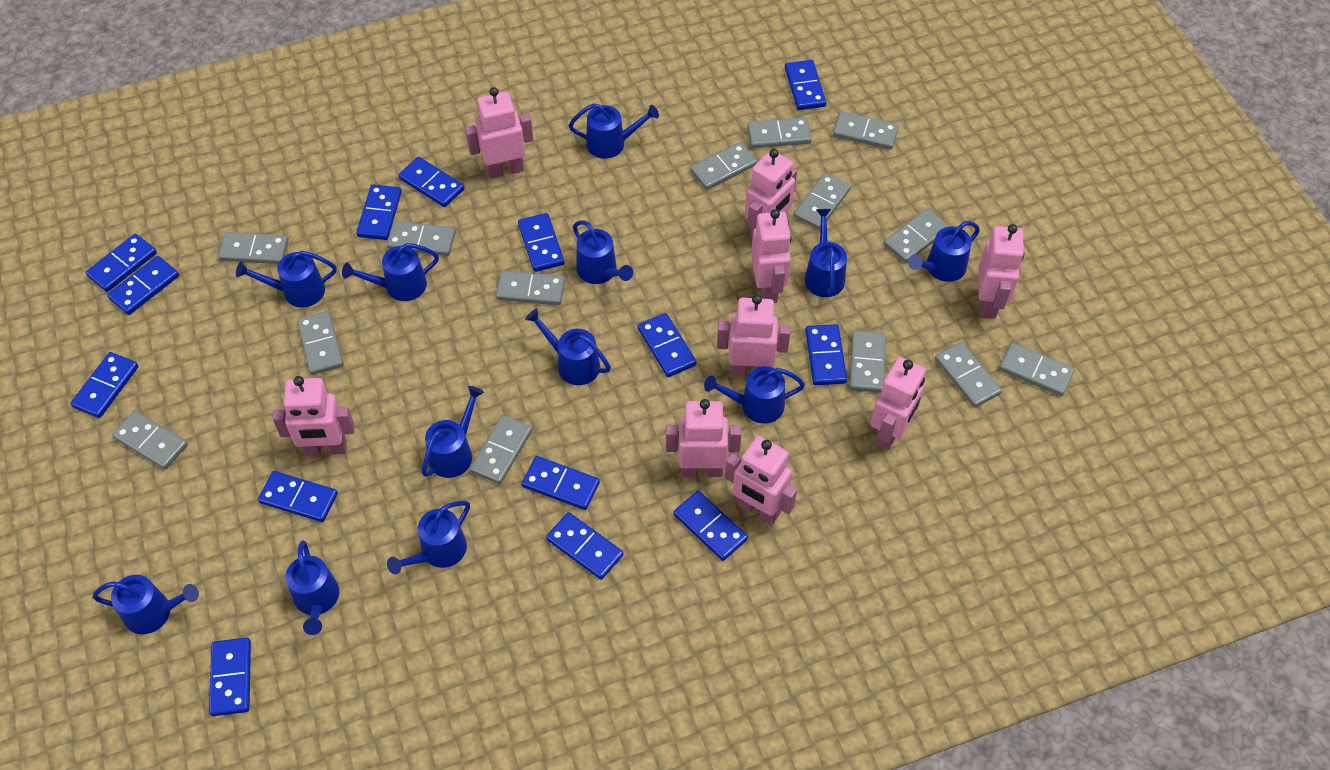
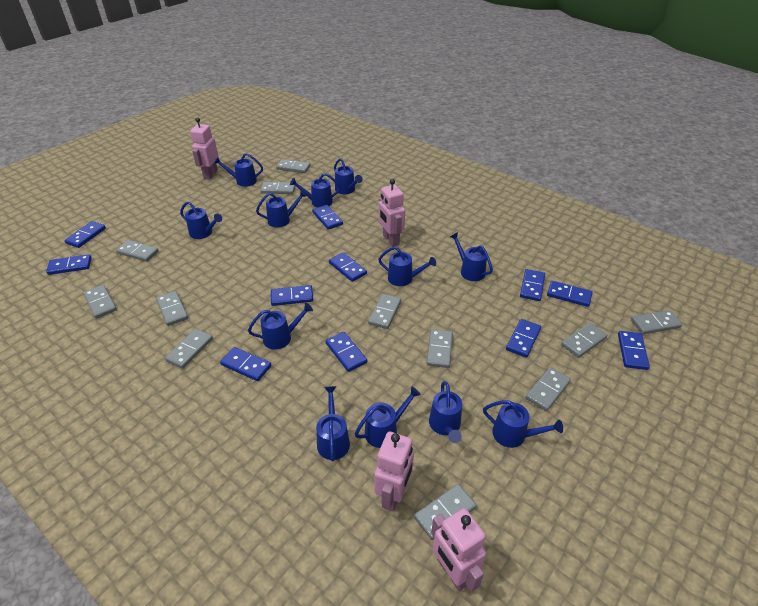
blue domino: 14 -> 11
grey domino: 14 -> 12
pink robot: 9 -> 4

